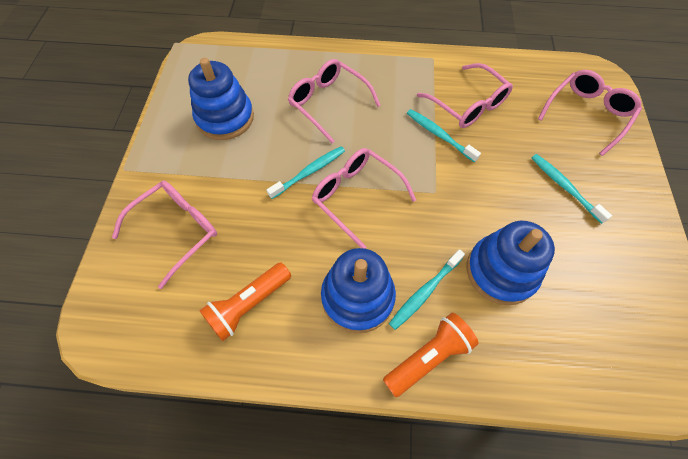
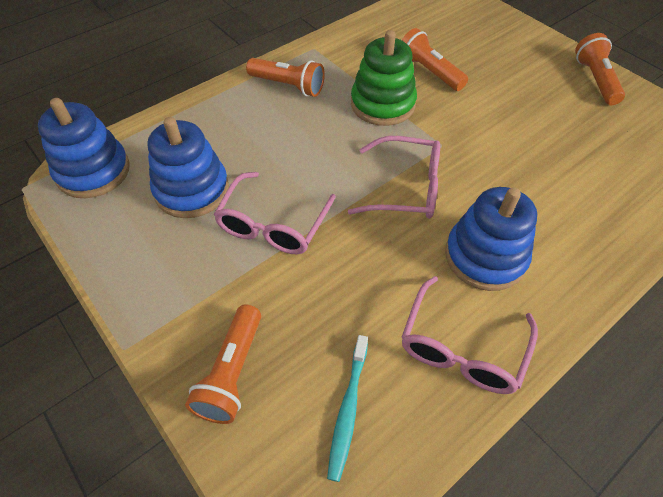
green stacking toy: 0 -> 1
orange flashlight: 2 -> 4
pink glasses: 5 -> 3
turquoise toothbrush: 4 -> 1

